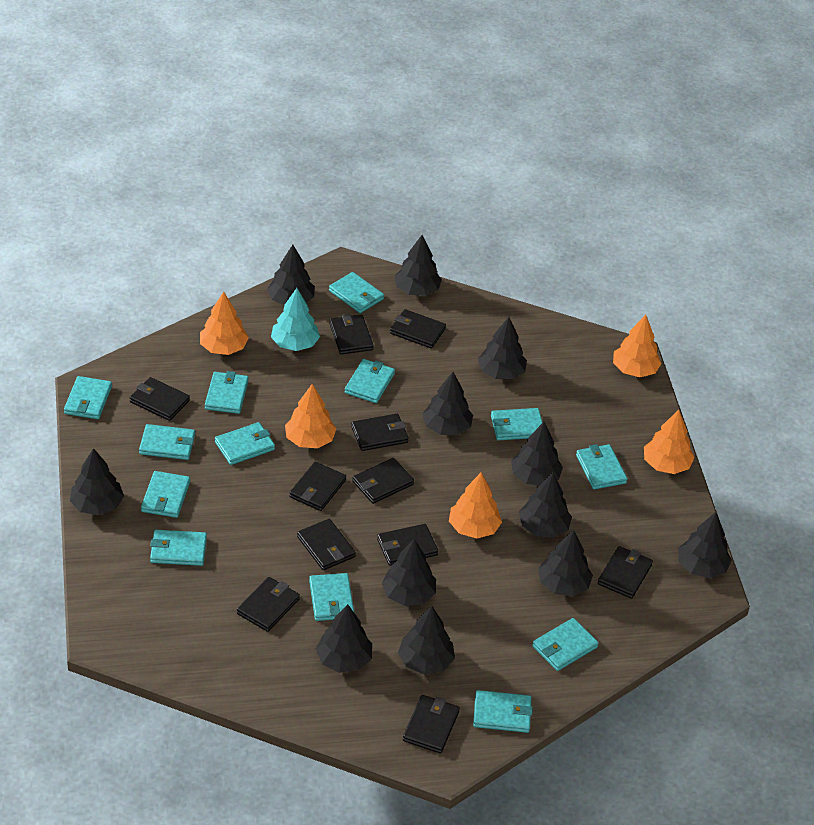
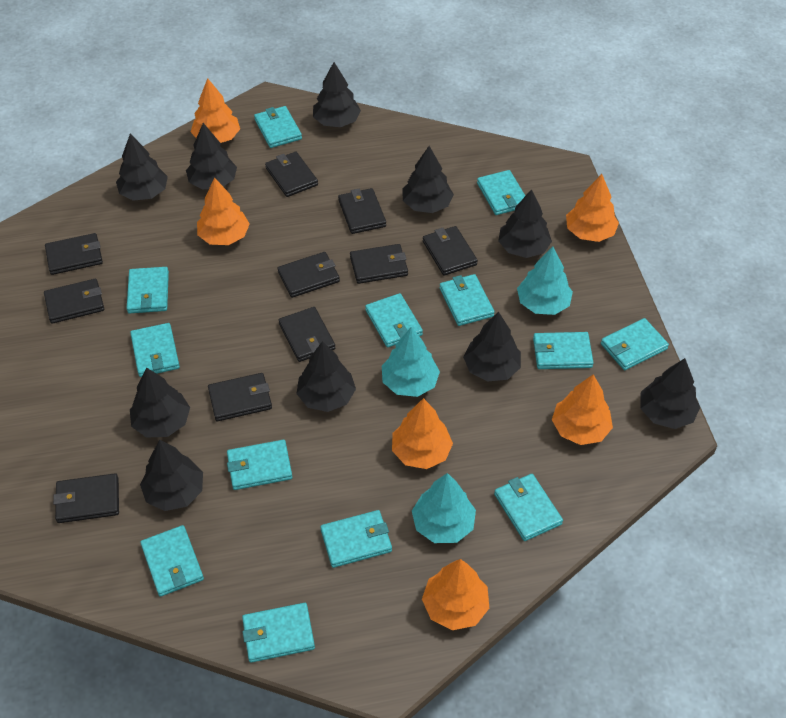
black tree: 12 -> 10
black wallet: 11 -> 10
orange tree: 5 -> 6
turquoise tree: 1 -> 3

